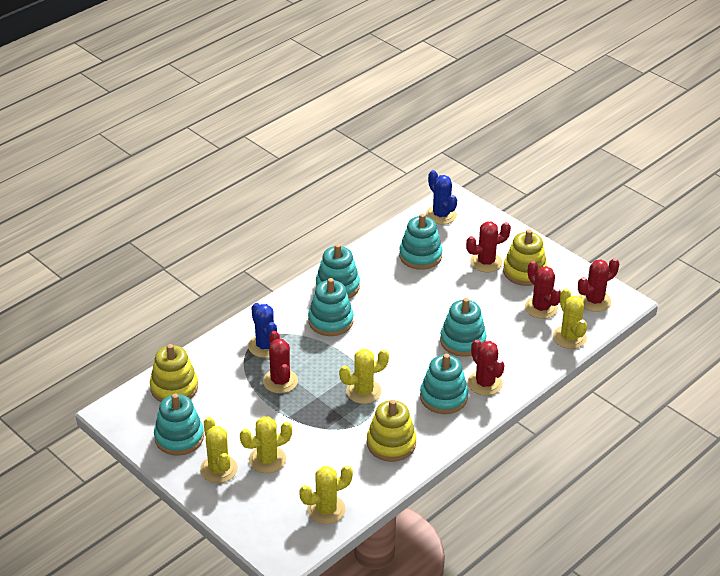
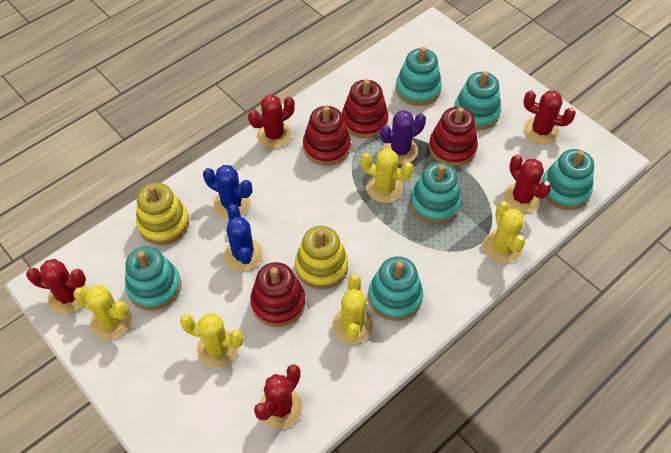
purple cactus: 0 -> 1
red stacking toy: 0 -> 4
yellow stacking toy: 3 -> 2

